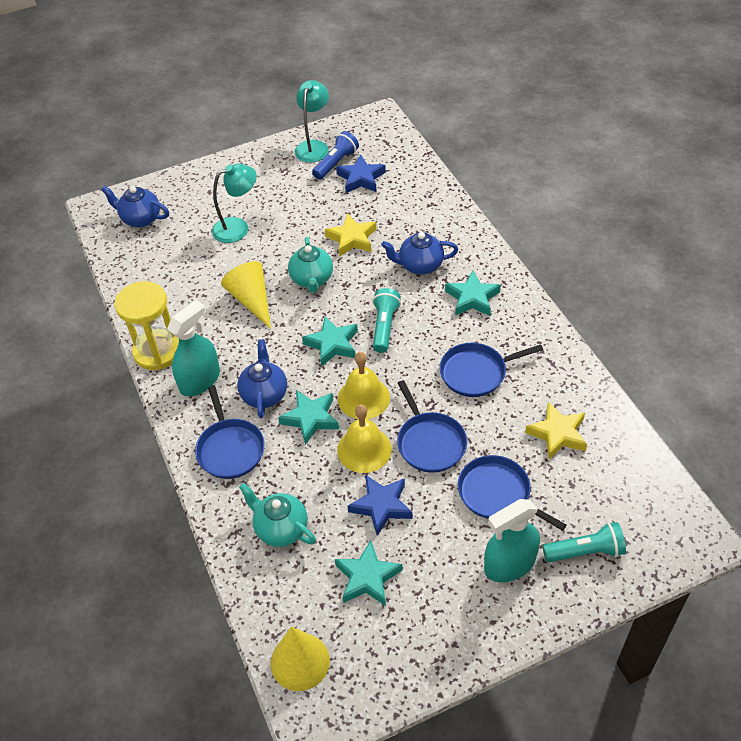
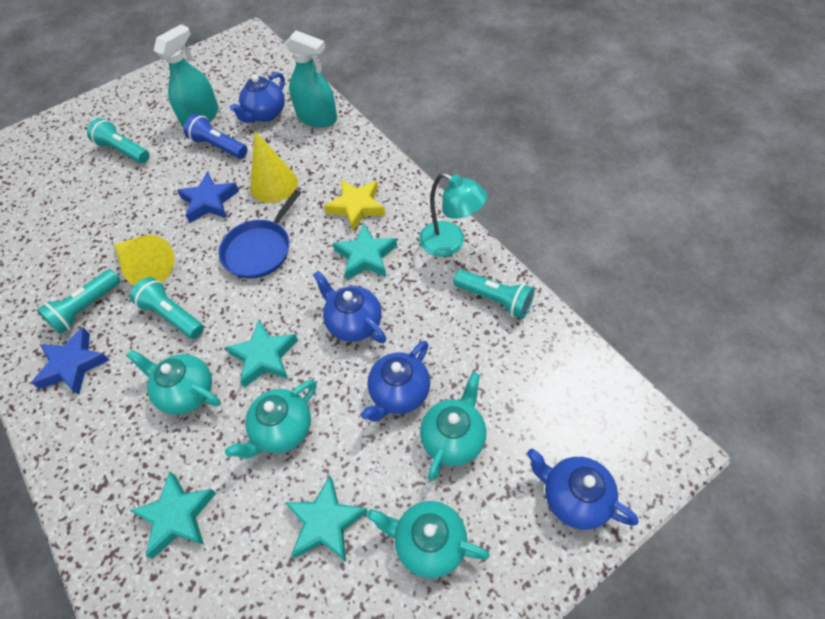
blue pan: 4 -> 1
blue teapot: 3 -> 4
turquoise flashlight: 2 -> 4
turquoise lamp: 2 -> 1
turquoise teapot: 2 -> 4
yellow bell: 2 -> 0
yellow hourglass: 1 -> 0
yellow star: 2 -> 1

